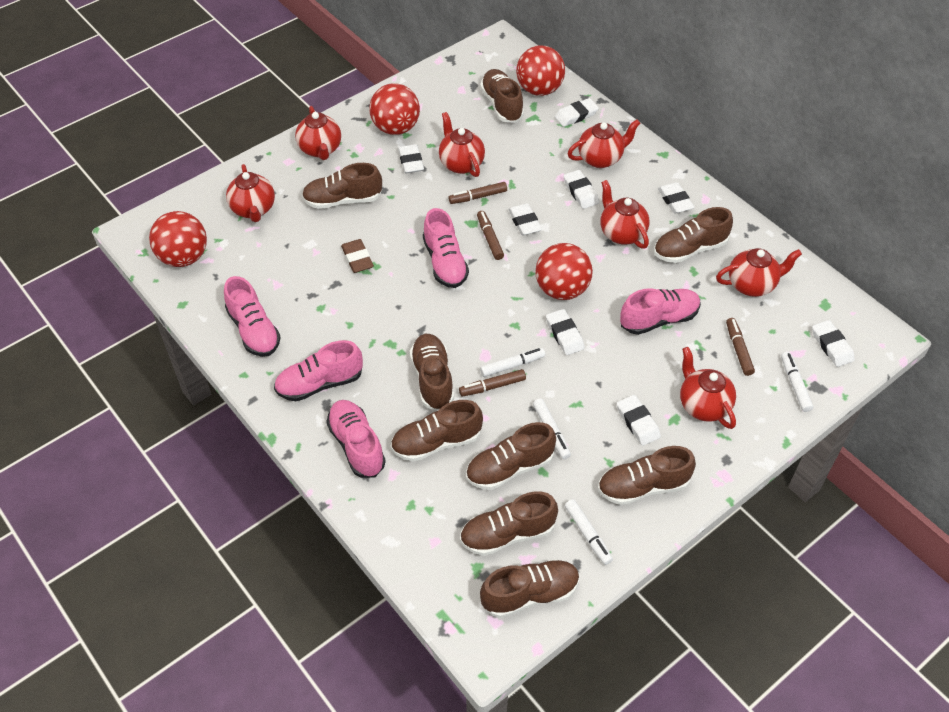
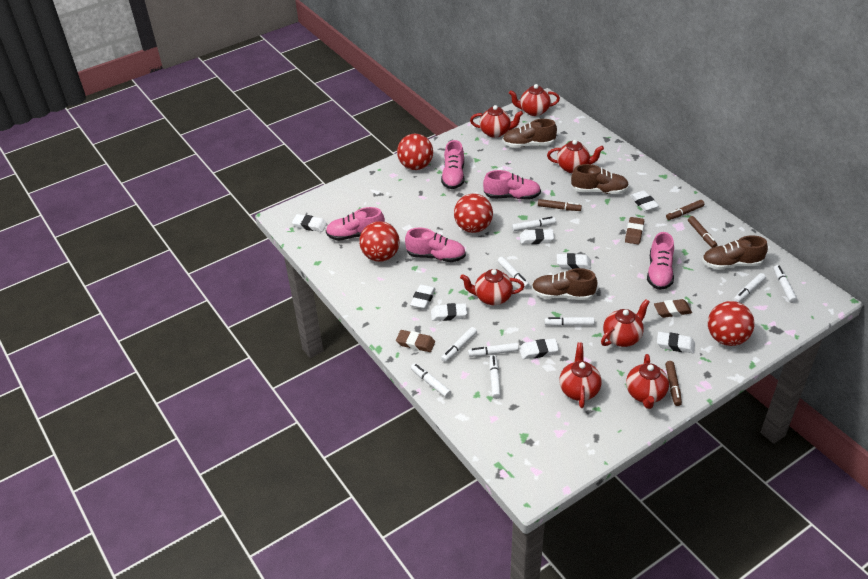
brown eraser: 1 -> 3
brown shoe: 9 -> 4
white marker: 4 -> 9

